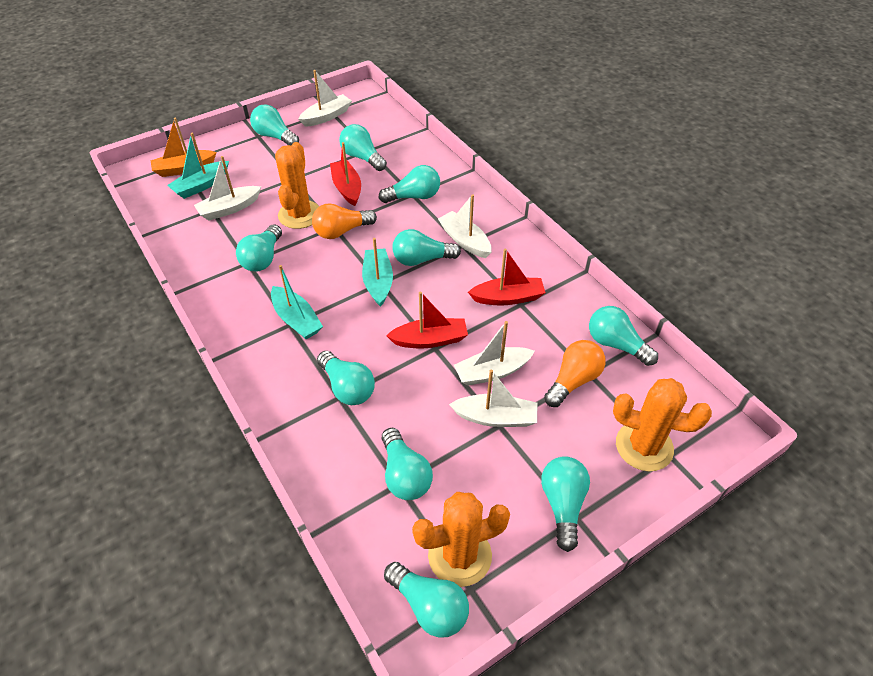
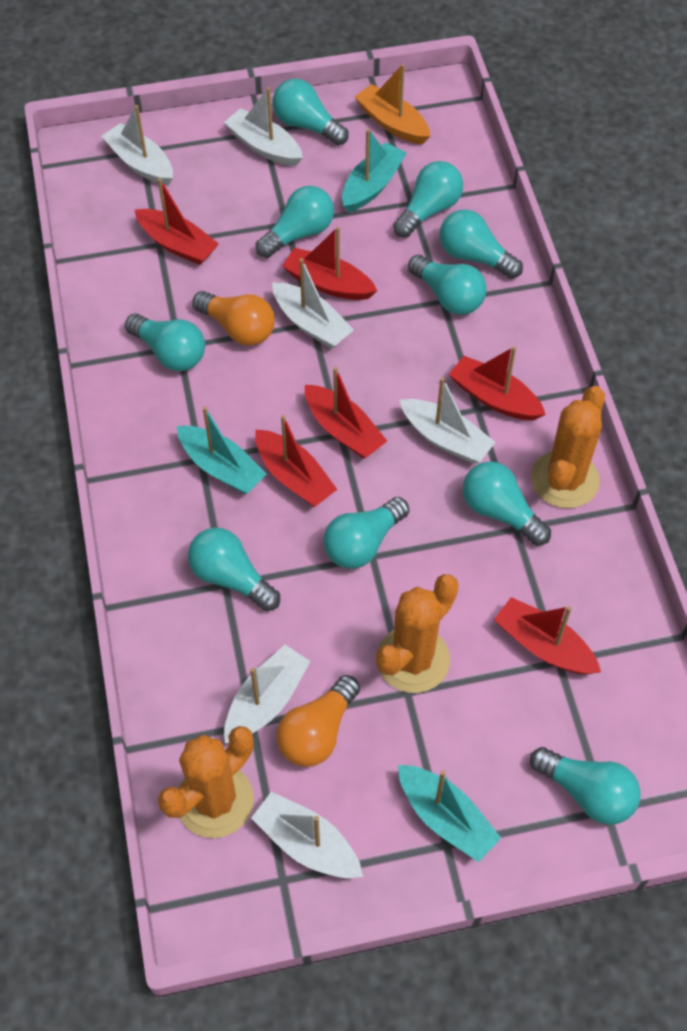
red boat: 3 -> 6
white boat: 5 -> 6

